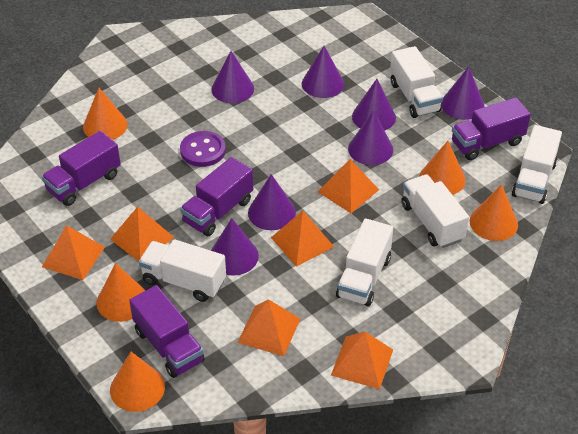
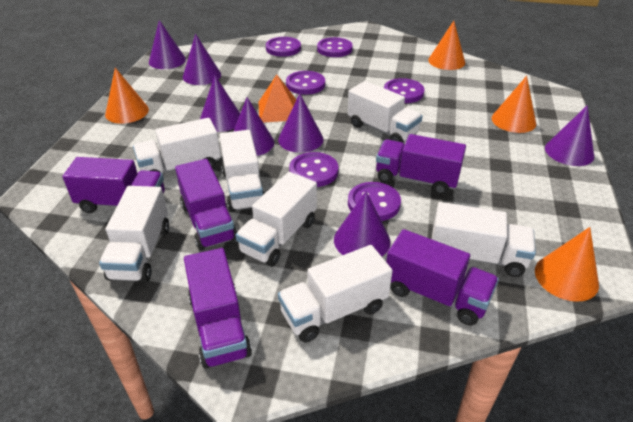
orange cone: 5 -> 4
orange pyramid: 6 -> 1
purple button: 1 -> 6
purple truck: 4 -> 5
white truck: 5 -> 7

